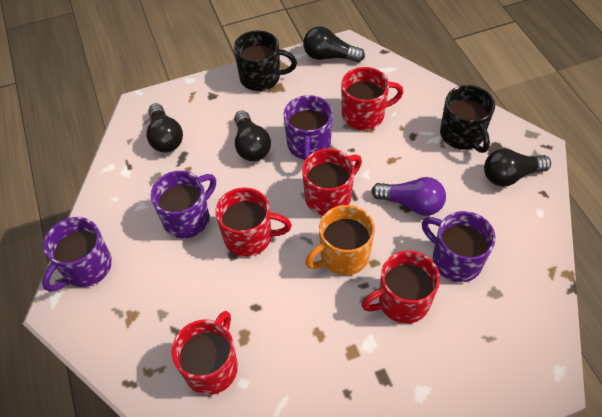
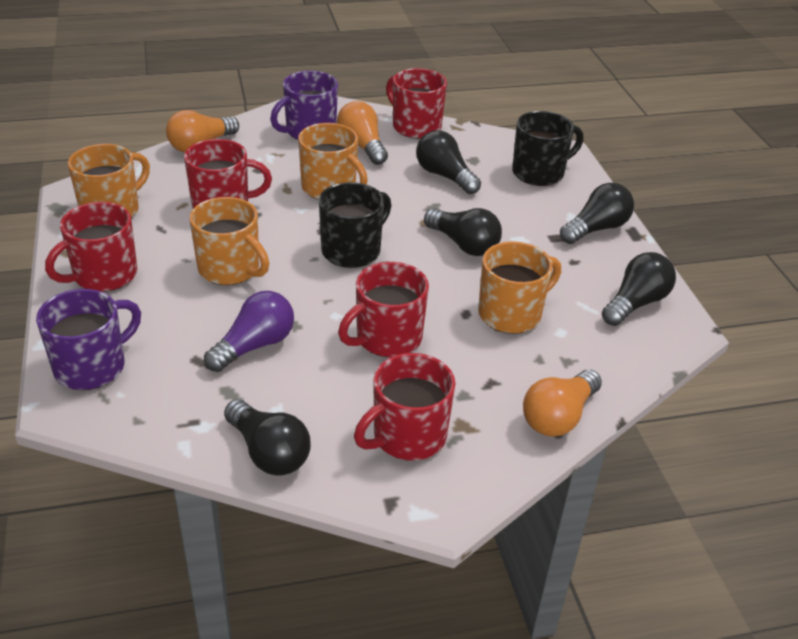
black light bulb: 4 -> 5
orange light bulb: 0 -> 3
orange mug: 1 -> 4
purple mug: 4 -> 2

